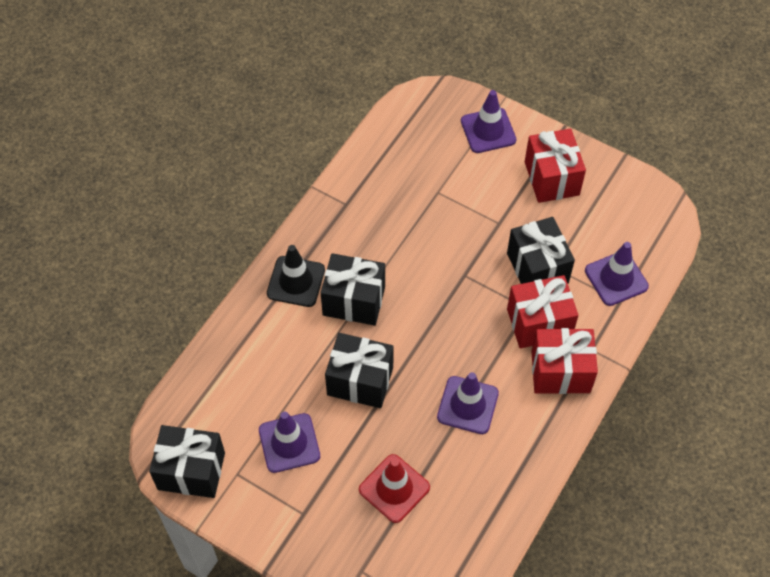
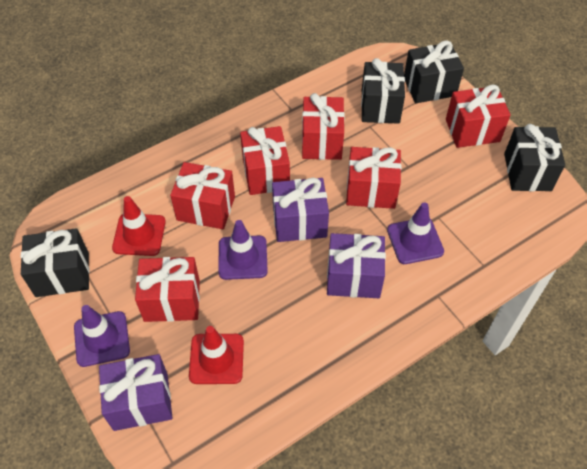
black traffic cone: 1 -> 0
purple gift: 0 -> 3
purple traffic cone: 4 -> 3
red gift: 3 -> 6
red traffic cone: 1 -> 2

